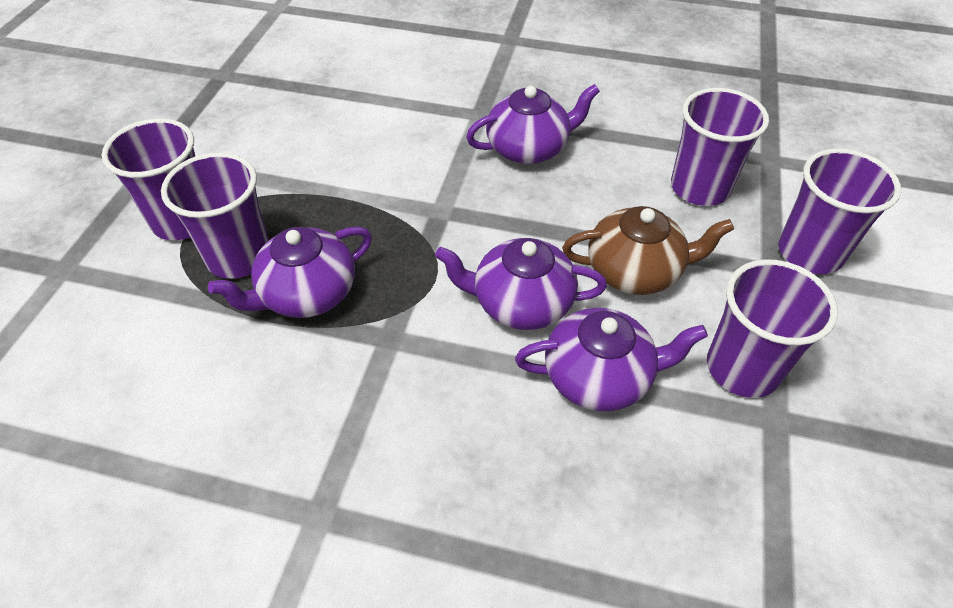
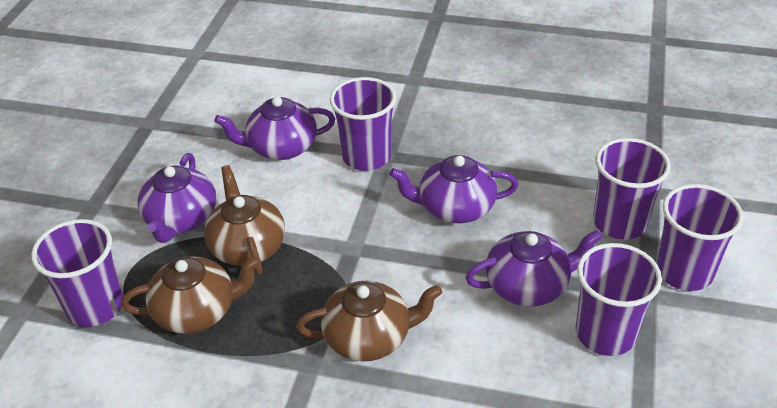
brown teapot: 1 -> 3

